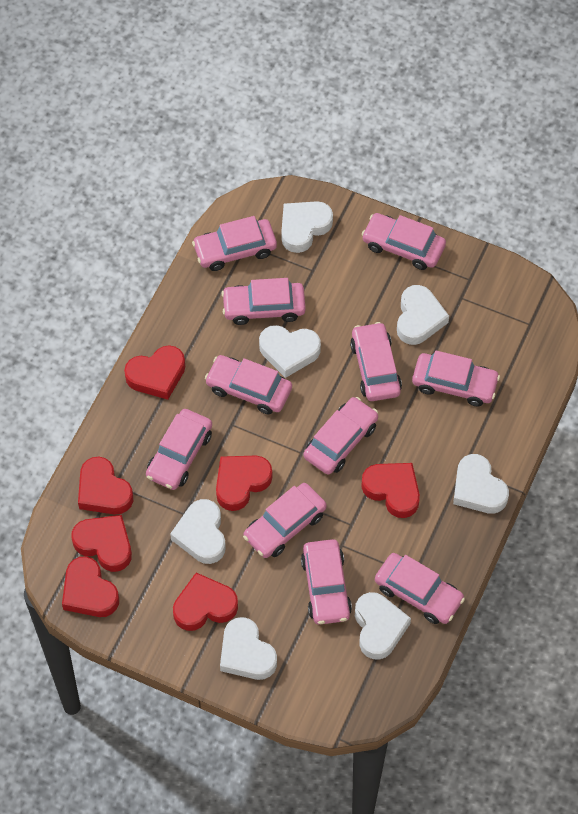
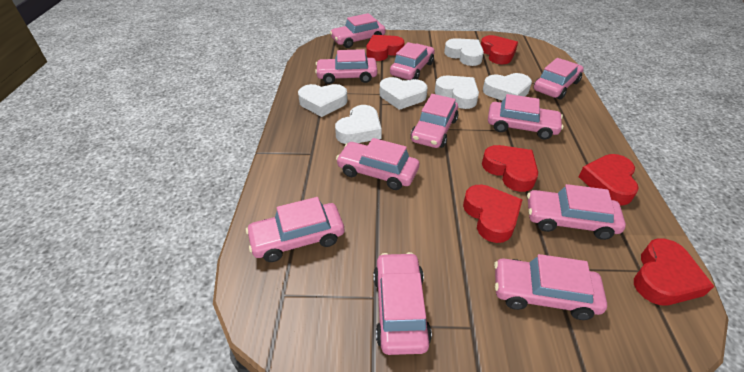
red heart: 7 -> 6
white heart: 7 -> 6

